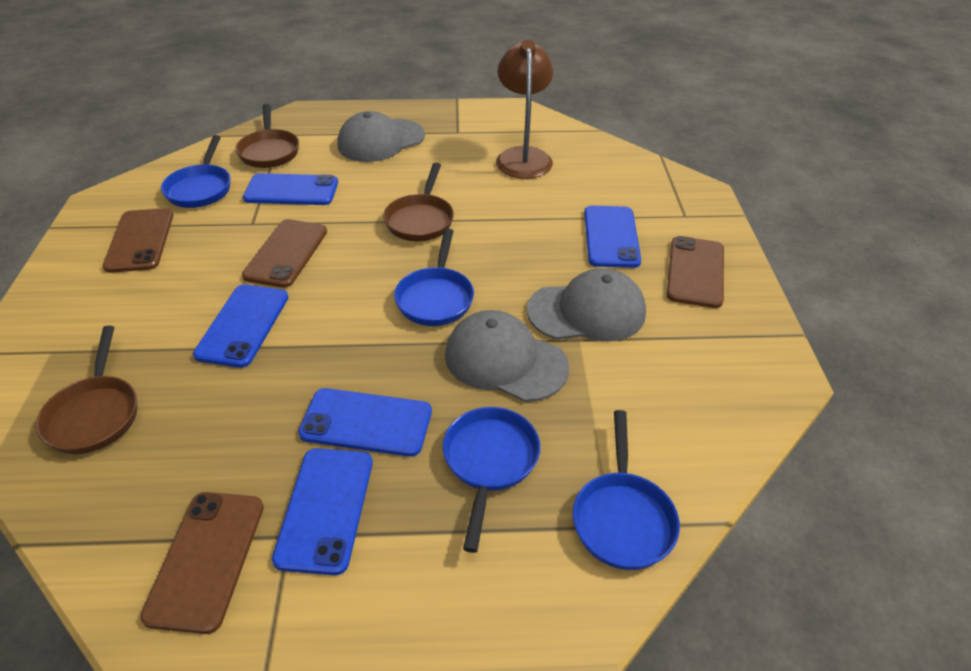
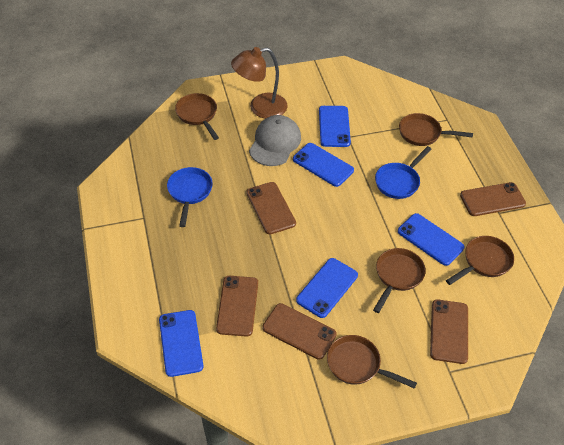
blue pan: 4 -> 2
brown pan: 3 -> 5
brown phone: 4 -> 5
grey cap: 3 -> 1

